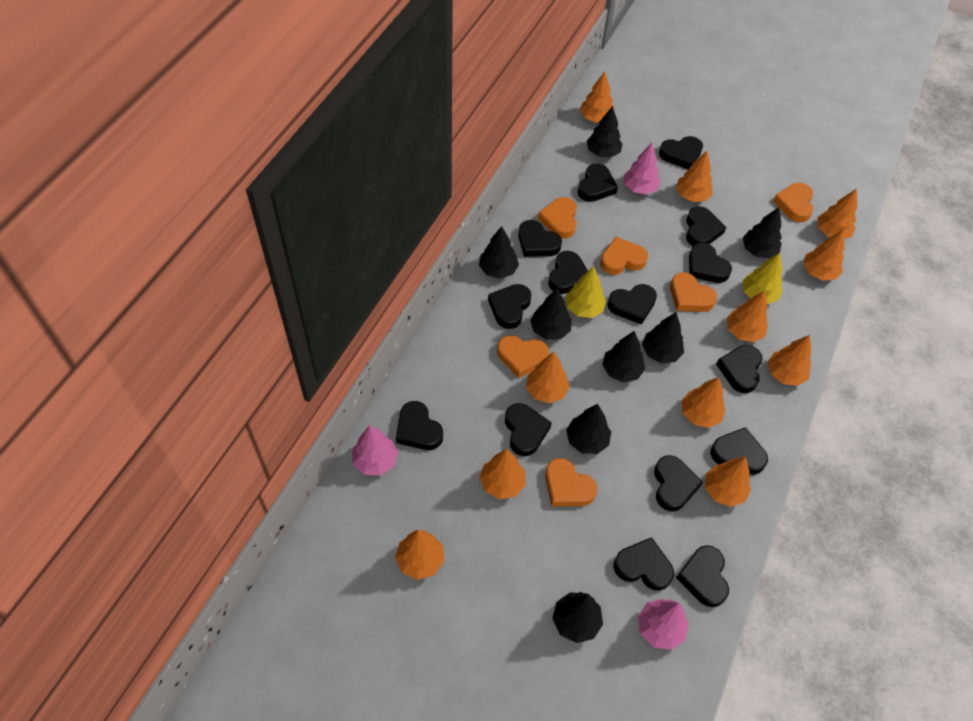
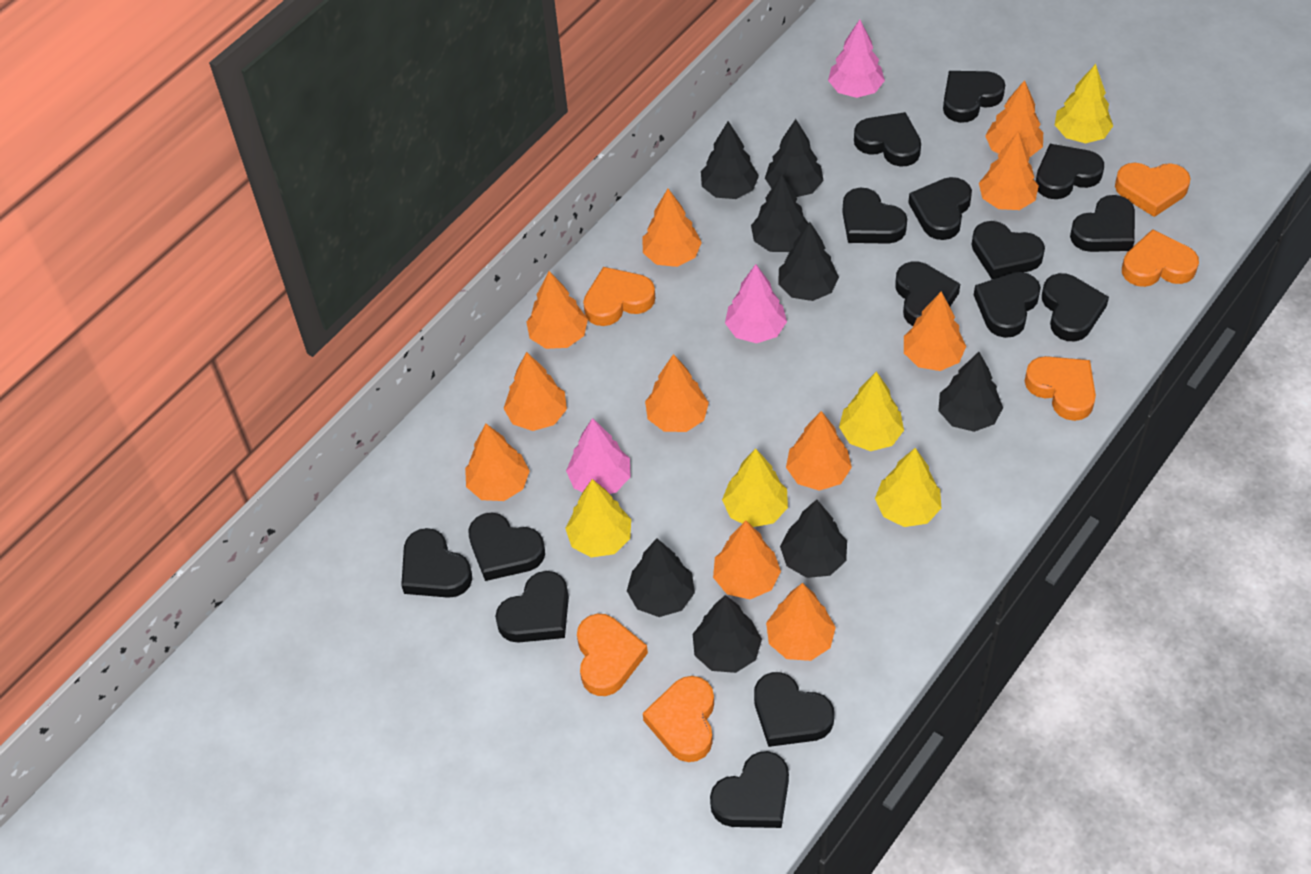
yellow tree: 2 -> 5

